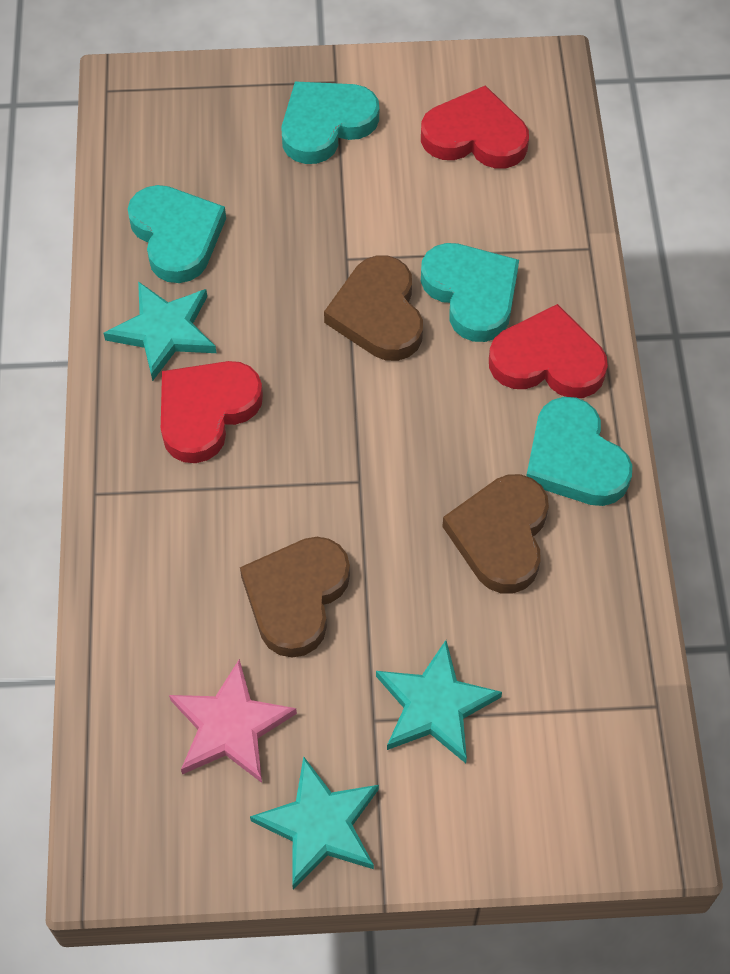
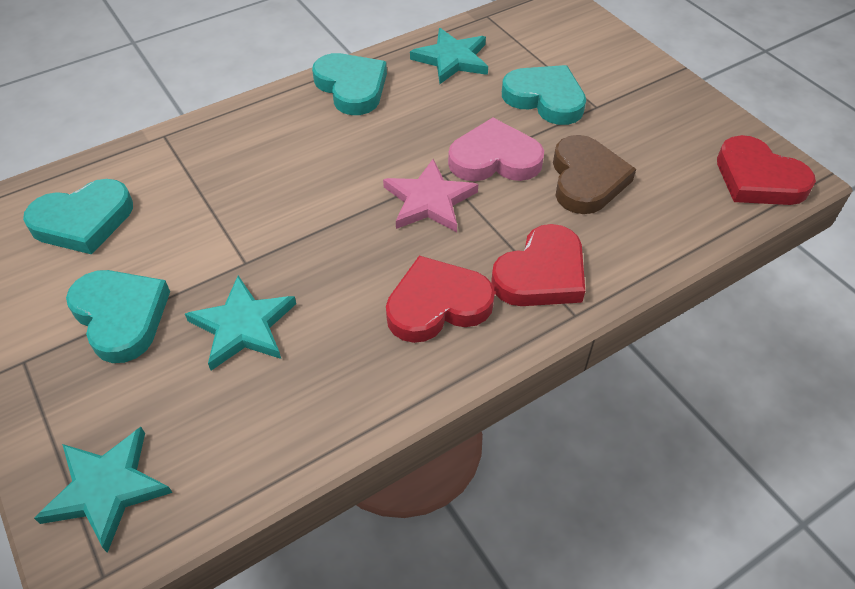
brown heart: 3 -> 1
pink heart: 0 -> 1

